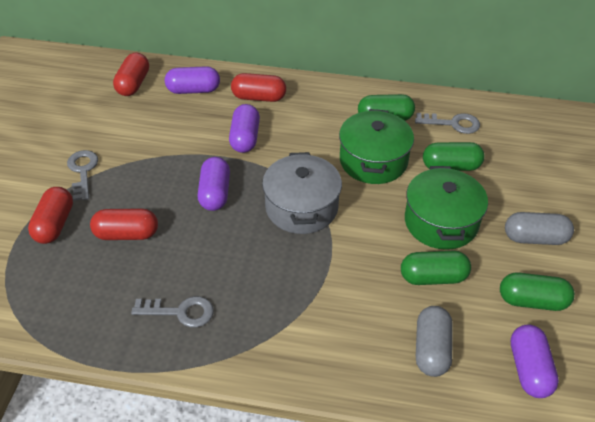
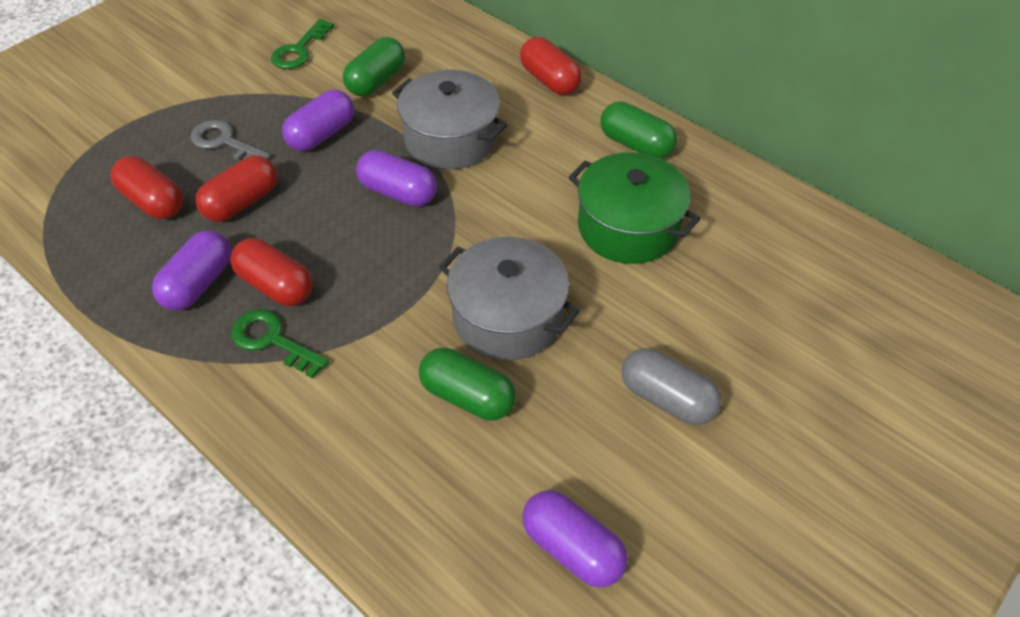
green capsule: 4 -> 3
green key: 0 -> 2
green pot: 2 -> 1
grey capsule: 2 -> 1
grey key: 3 -> 1
grey pot: 1 -> 2

